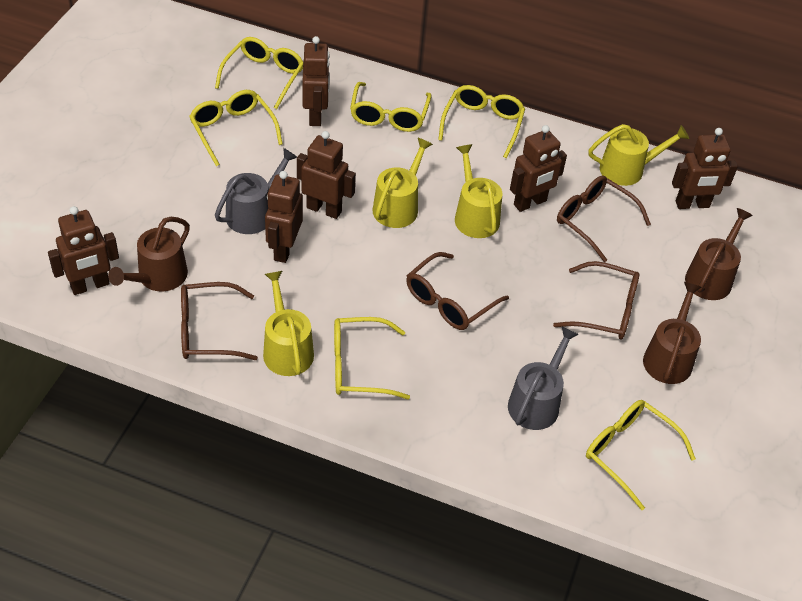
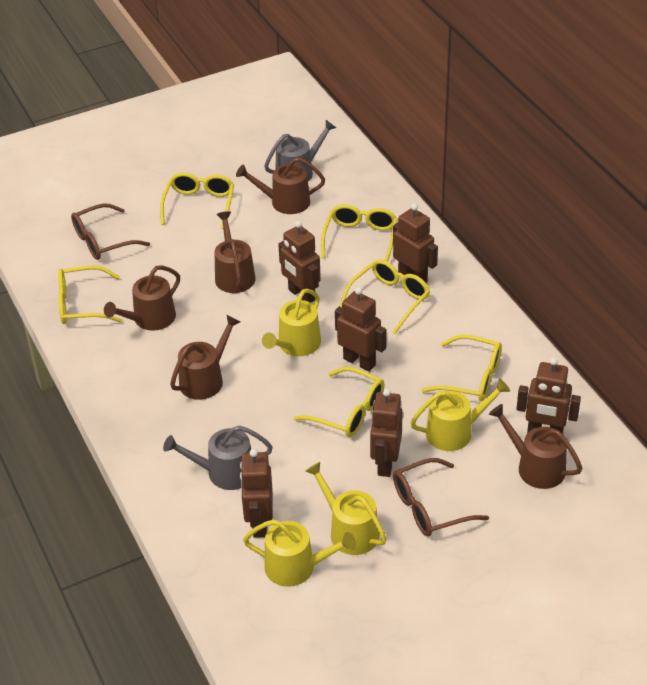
brown glasses: 4 -> 2
brown watering can: 3 -> 5

